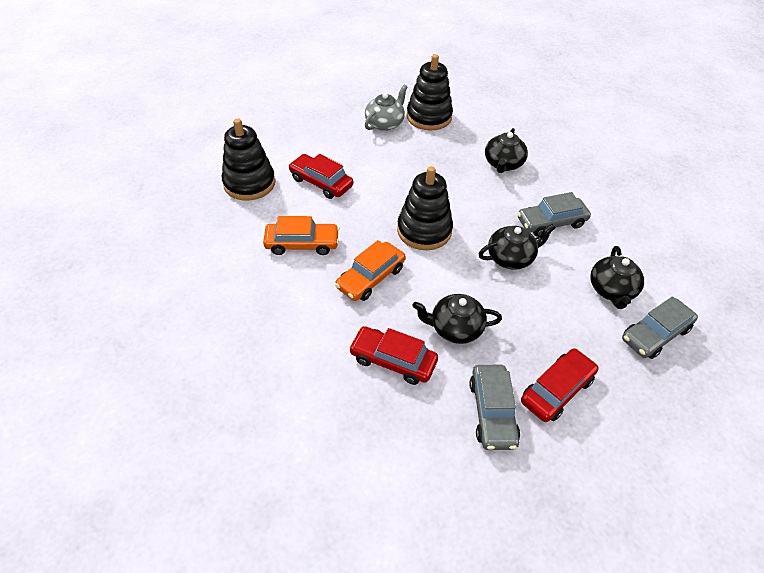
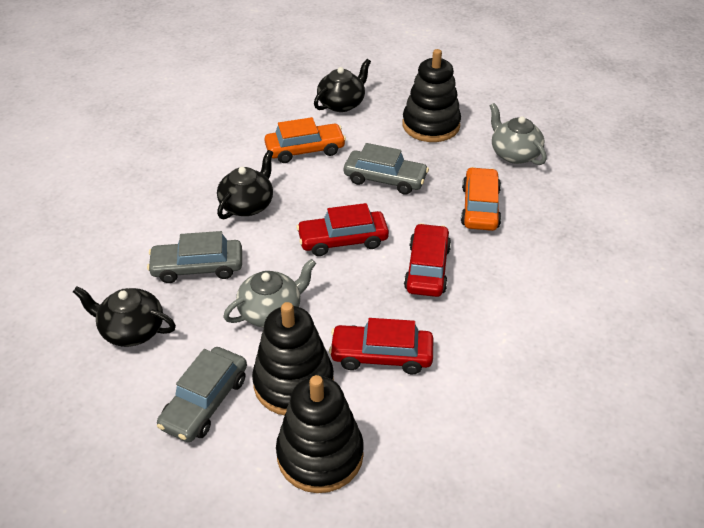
black teapot: 4 -> 3
grey teapot: 1 -> 2

